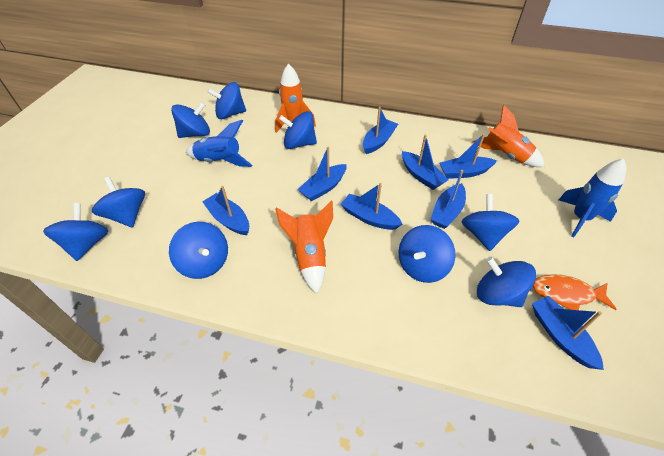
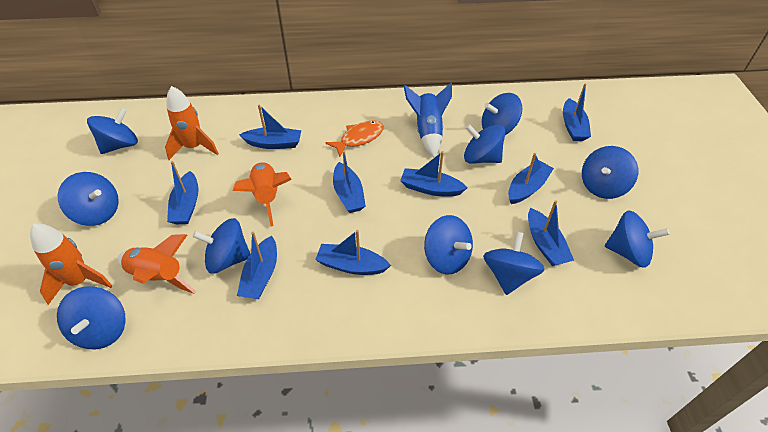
blue boat: 8 -> 9
blue rocket: 2 -> 1
blue spinning top: 9 -> 10
orange rocket: 3 -> 4

